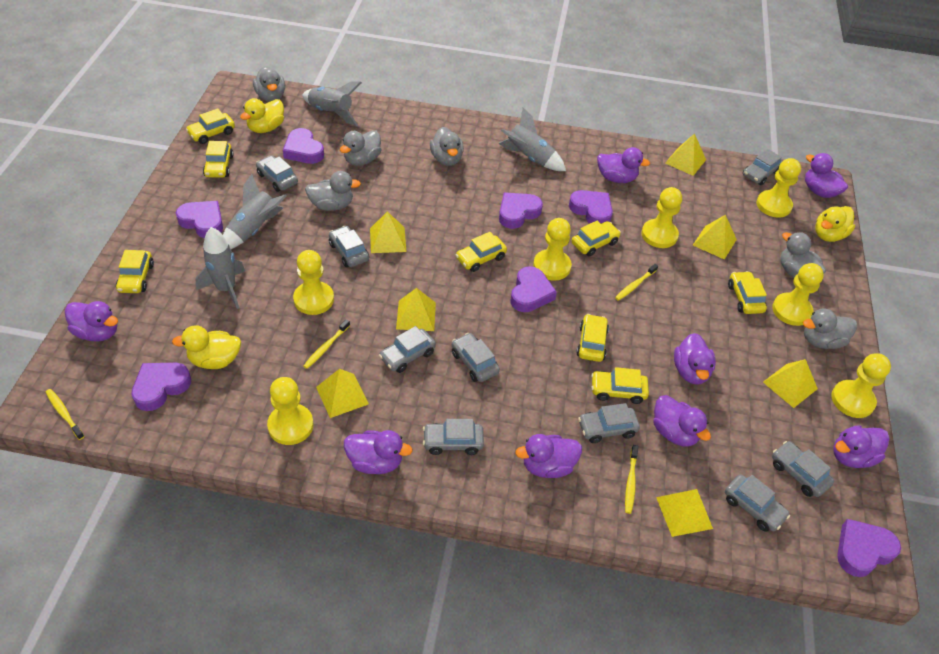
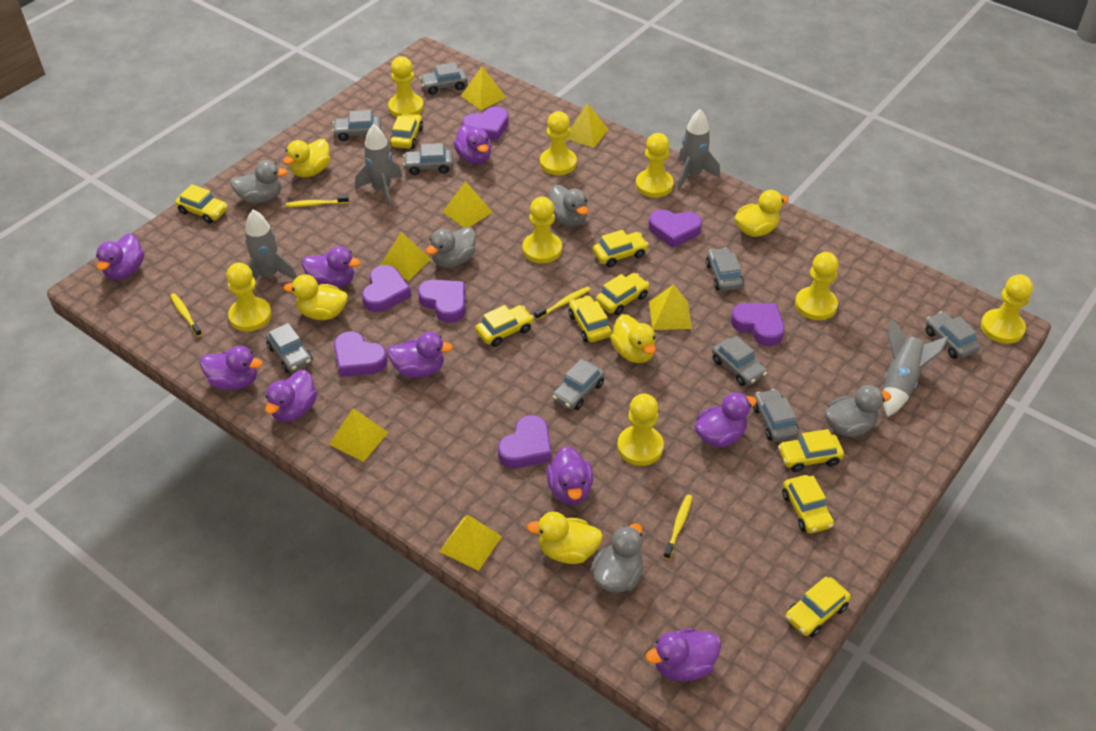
grey duck: 6 -> 5
purple duck: 8 -> 9
yellow car: 8 -> 9
yellow duck: 3 -> 5
yellow pawn: 7 -> 8

